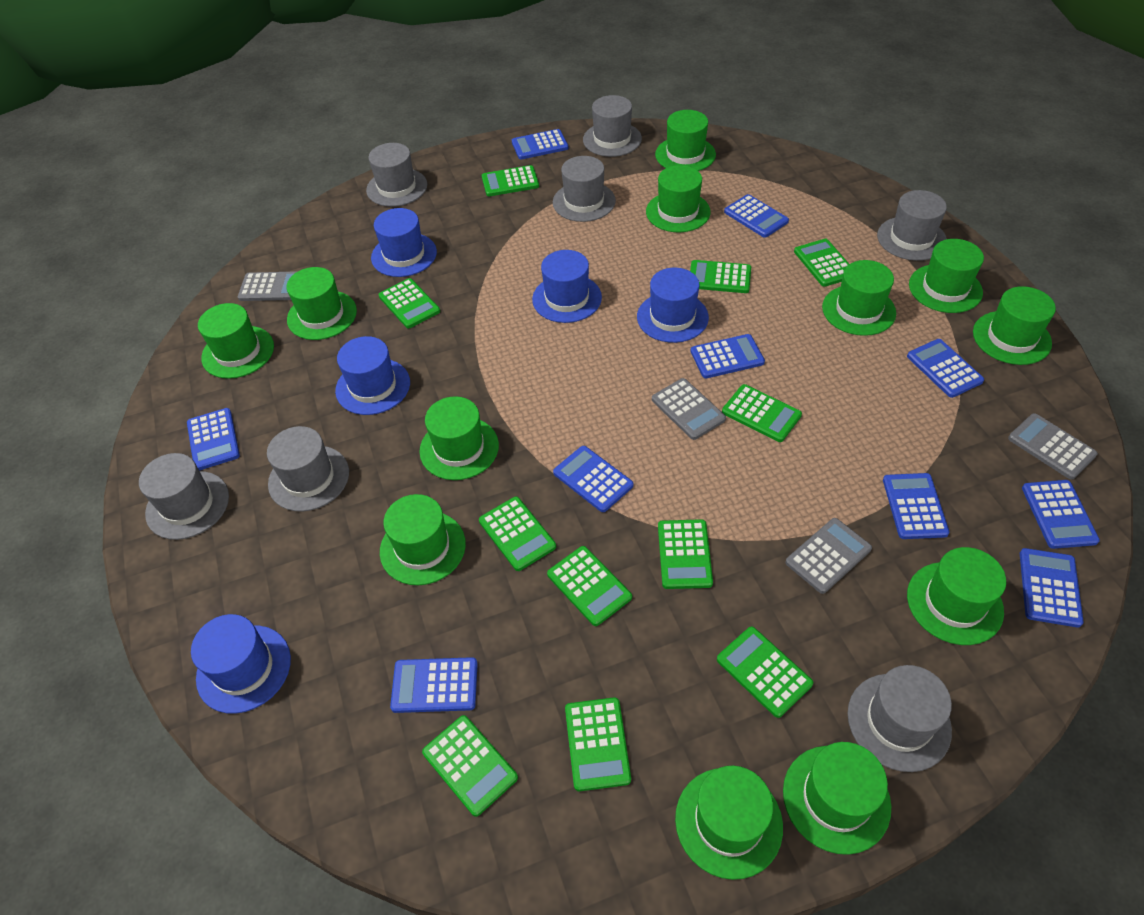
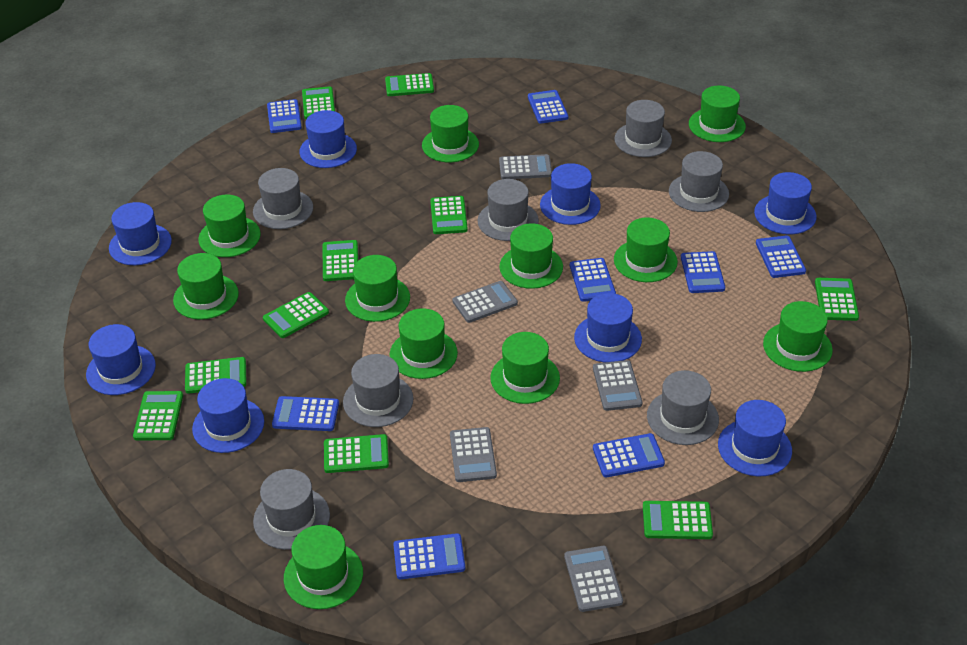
blue calculator: 10 -> 8
blue hat: 5 -> 8
green calculator: 11 -> 10
green hat: 12 -> 11
grey calculator: 4 -> 5

